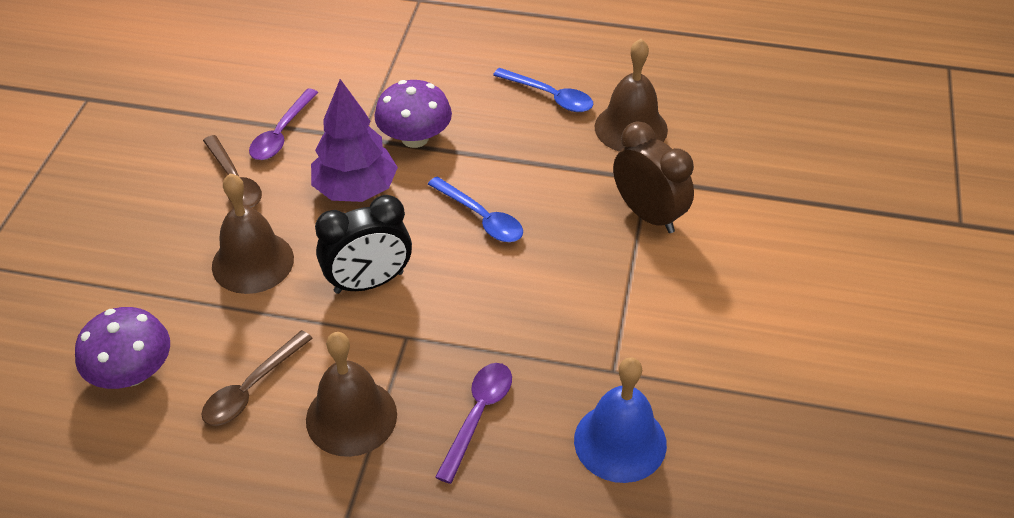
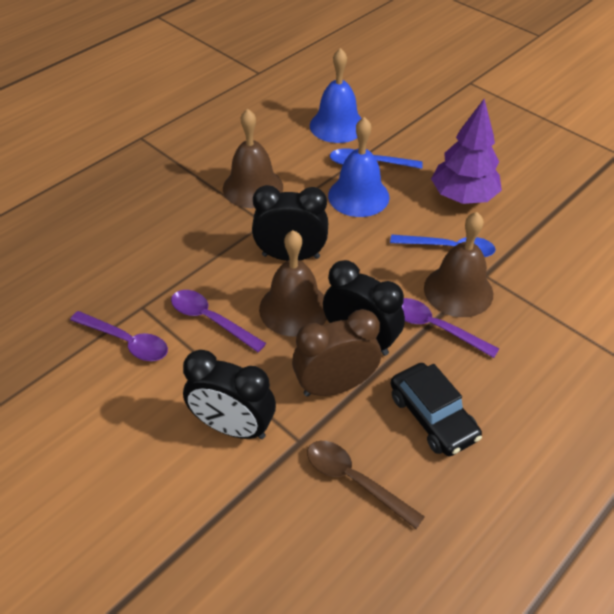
black car: 0 -> 1
black clock: 1 -> 3
blue bell: 1 -> 2
brown spoon: 2 -> 1
purple mushroom: 2 -> 0
purple spoon: 2 -> 3

